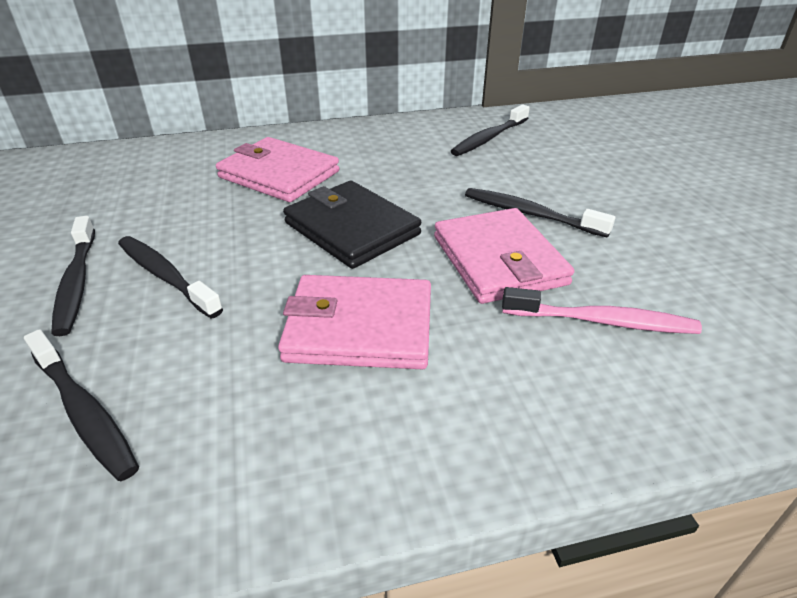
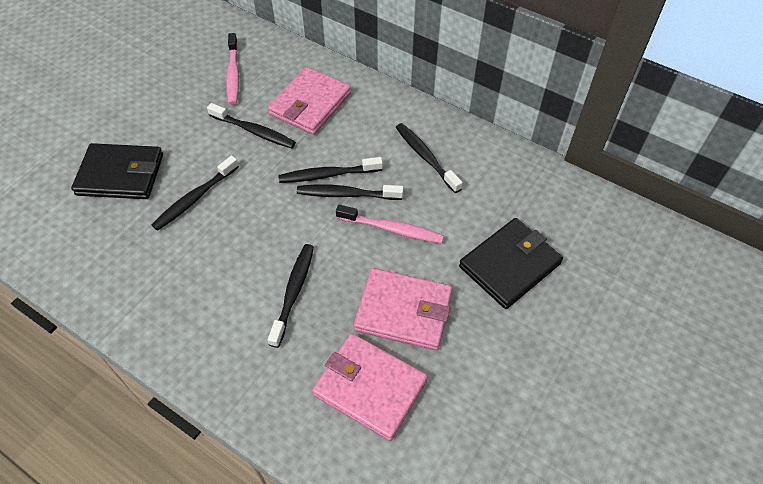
black toothbrush: 5 -> 6
black wallet: 1 -> 2
pink toothbrush: 1 -> 2

